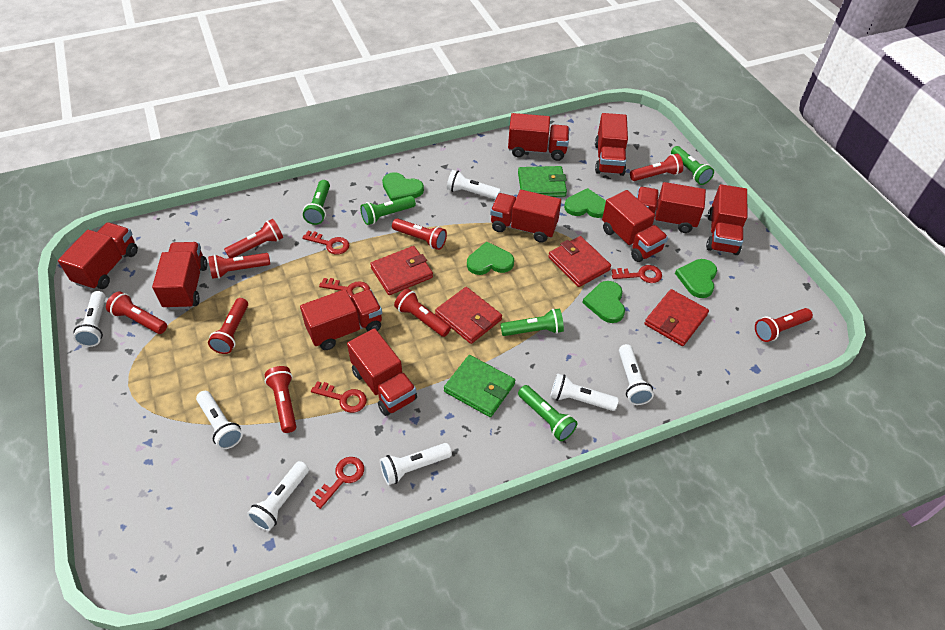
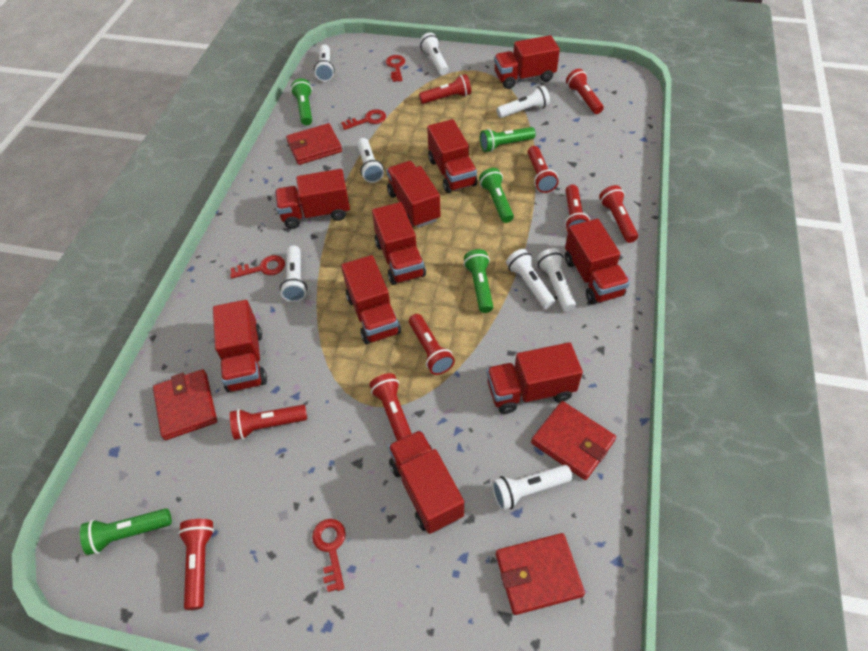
green heart: 5 -> 0
green wallet: 2 -> 0
red key: 5 -> 4
white flashlight: 7 -> 8

